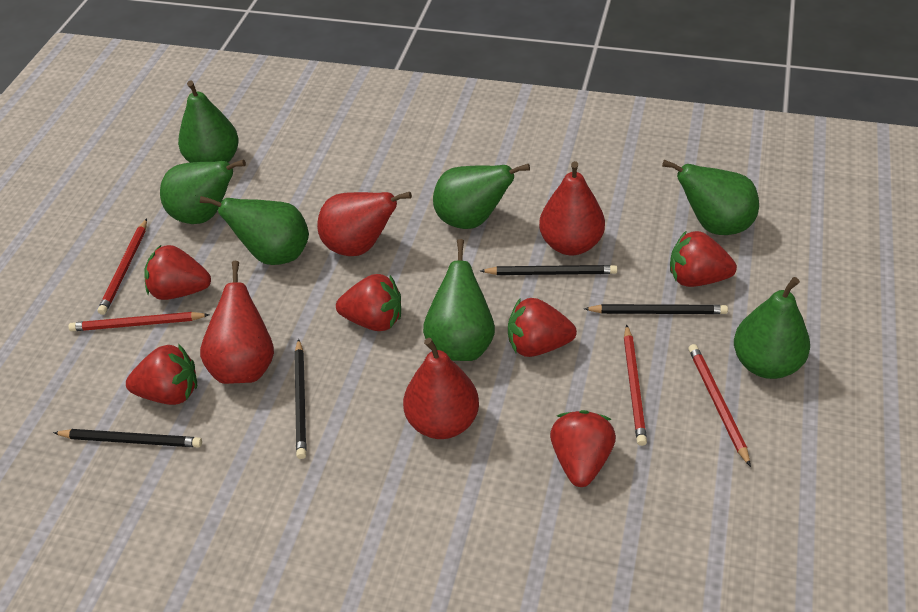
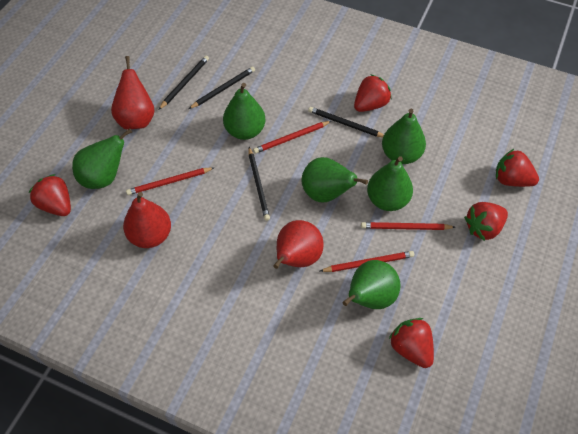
green pear: 7 -> 6
red pear: 4 -> 3
red strawberry: 6 -> 5

